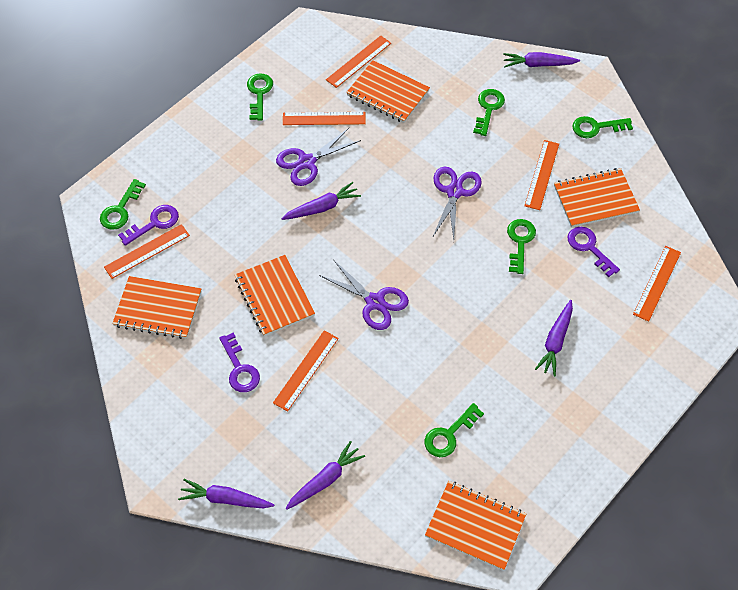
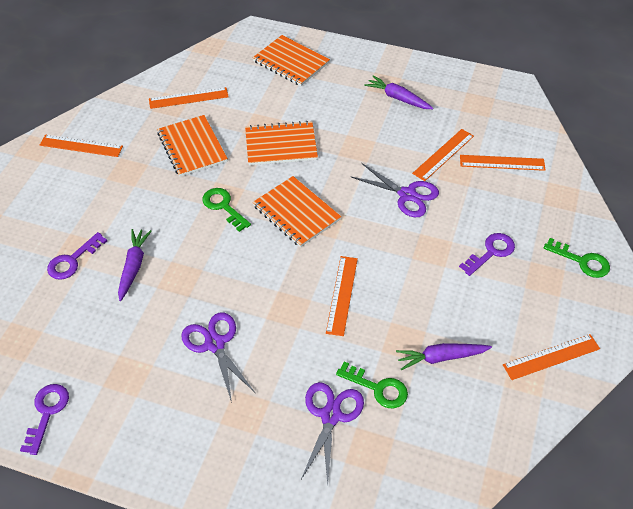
green key: 6 -> 3
orange notebook: 5 -> 4
purple carrot: 5 -> 3

